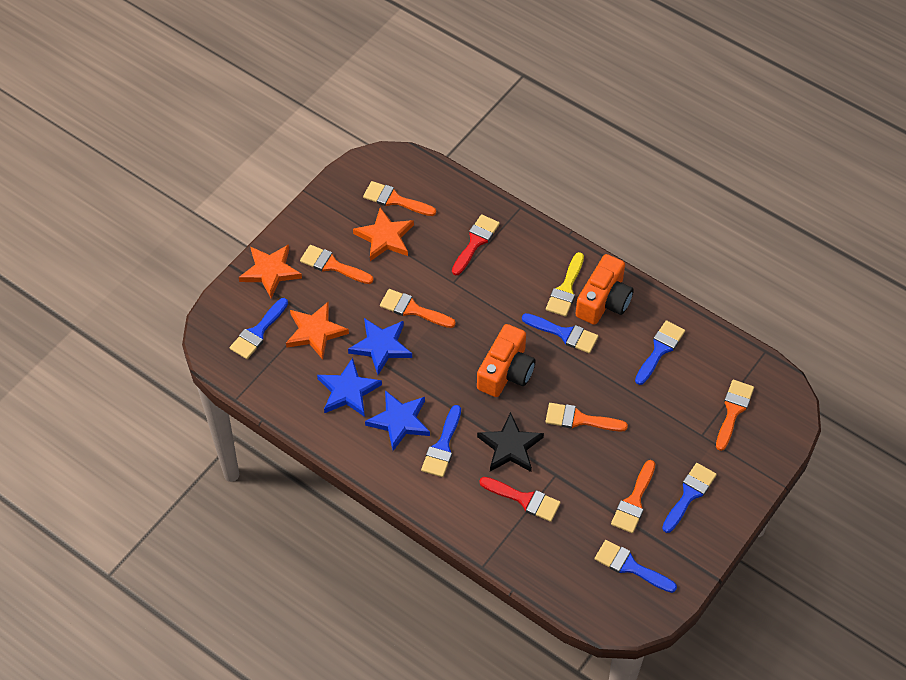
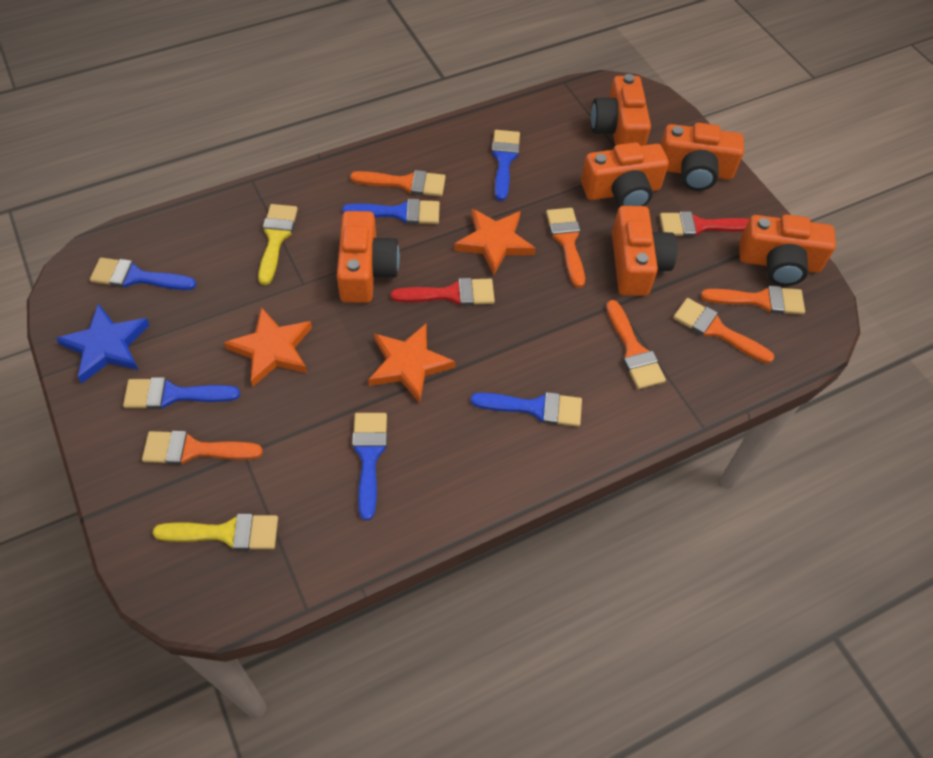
black star: 1 -> 0
blue star: 3 -> 1
orange camera: 2 -> 6
yellow brush: 1 -> 2

